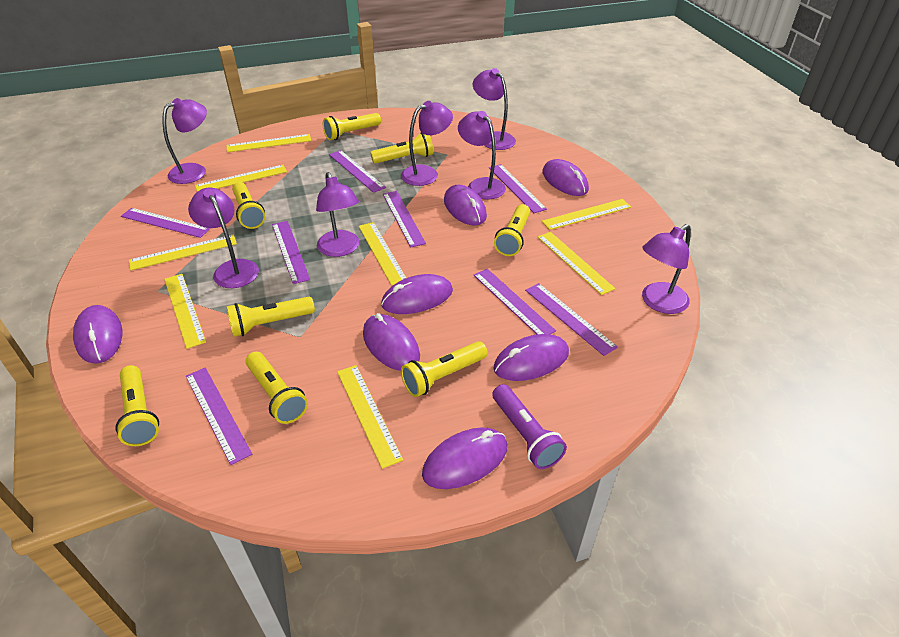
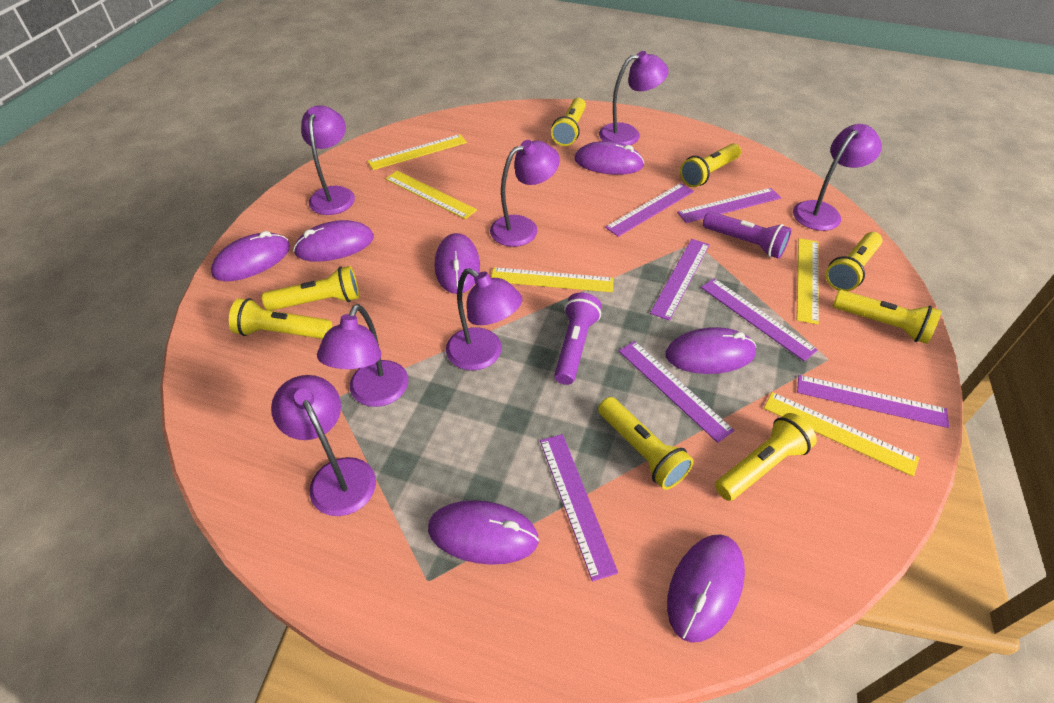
purple flashlight: 1 -> 2
purple ruler: 8 -> 7
yellow ruler: 8 -> 5

